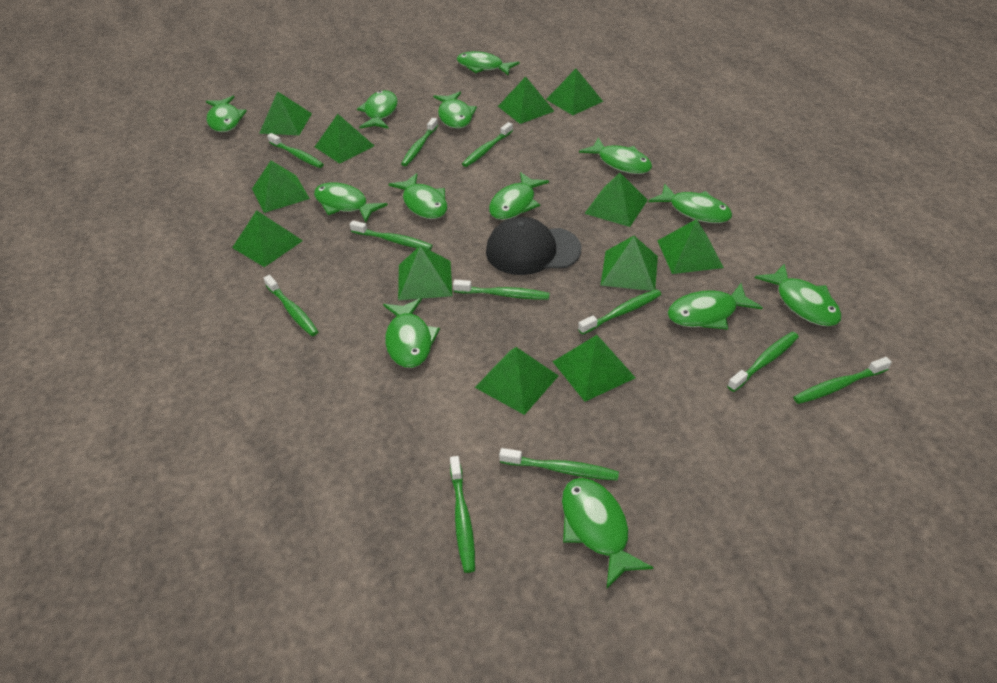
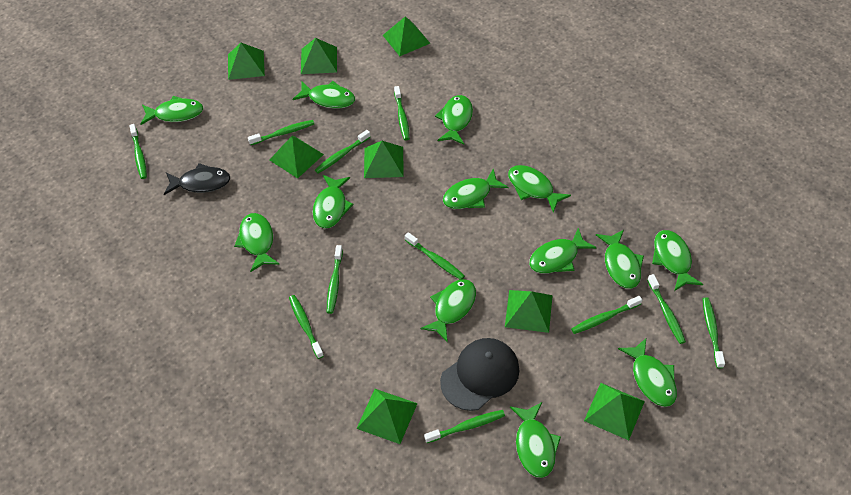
black fish: 0 -> 1
green pyramid: 12 -> 8

